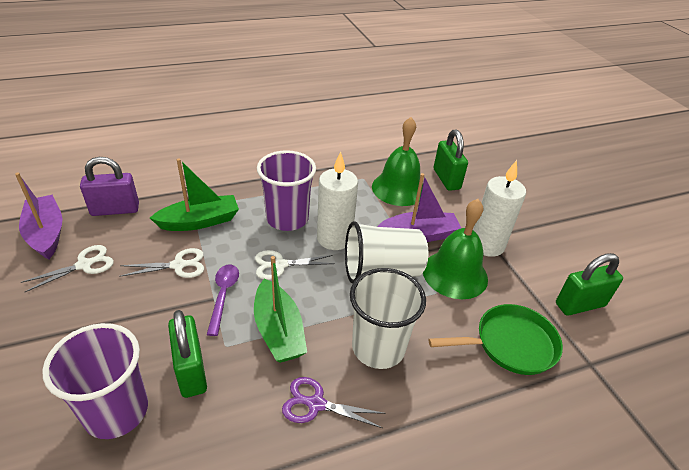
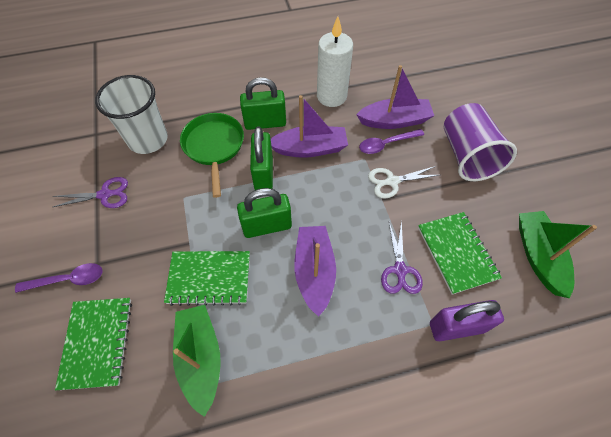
green bell: 2 -> 0
green notebook: 0 -> 3
purple boat: 2 -> 3
purple cup: 2 -> 1
purple scissors: 1 -> 2
purple spoon: 1 -> 2
white candle: 2 -> 1
white cup: 2 -> 1
white scissors: 3 -> 1

